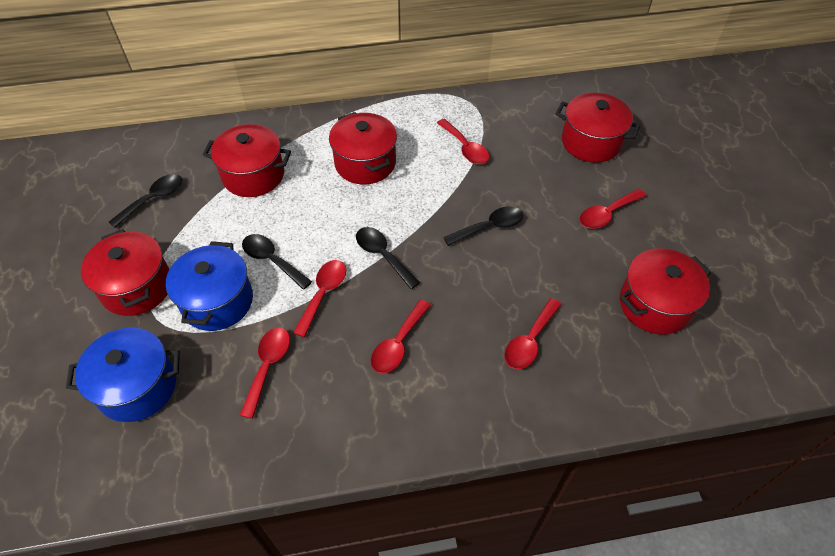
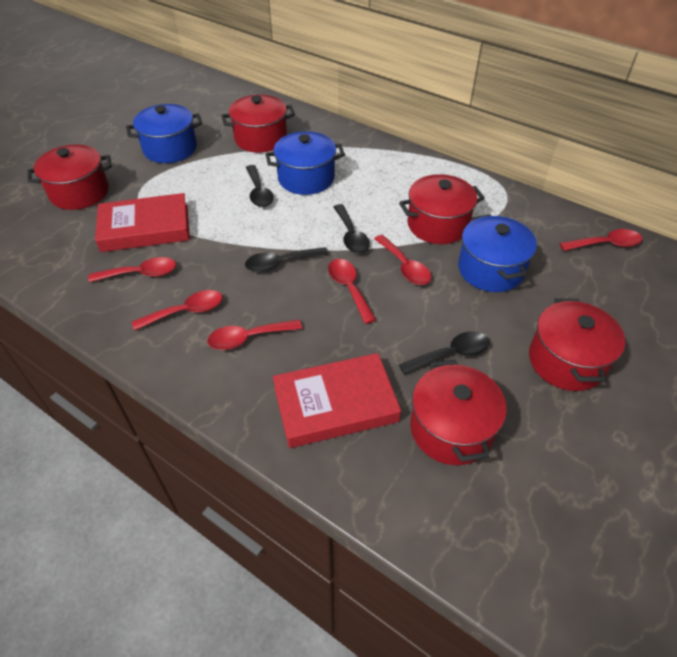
blue pot: 2 -> 3
red book: 0 -> 2

